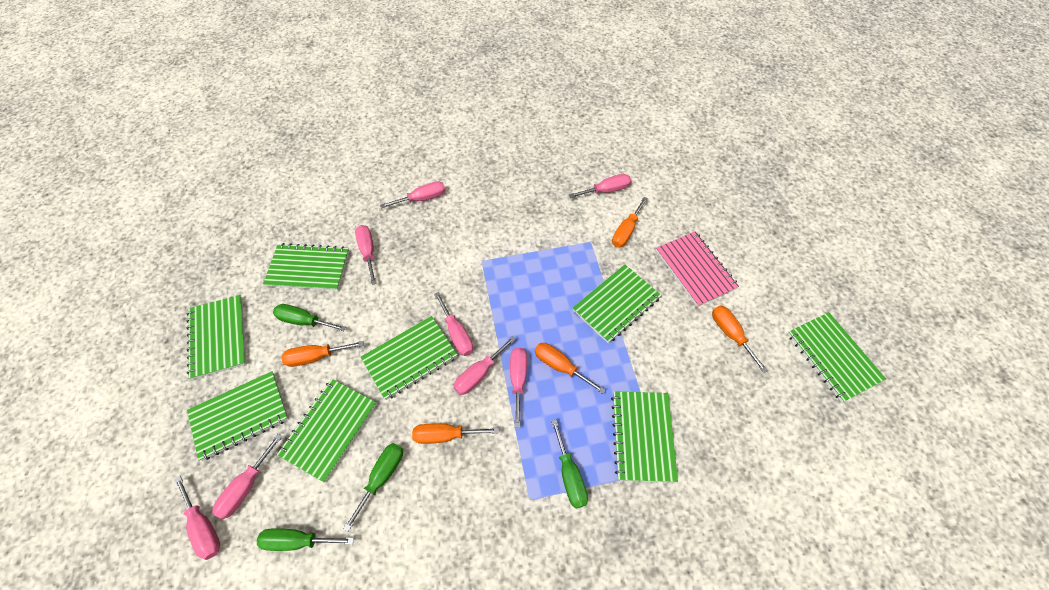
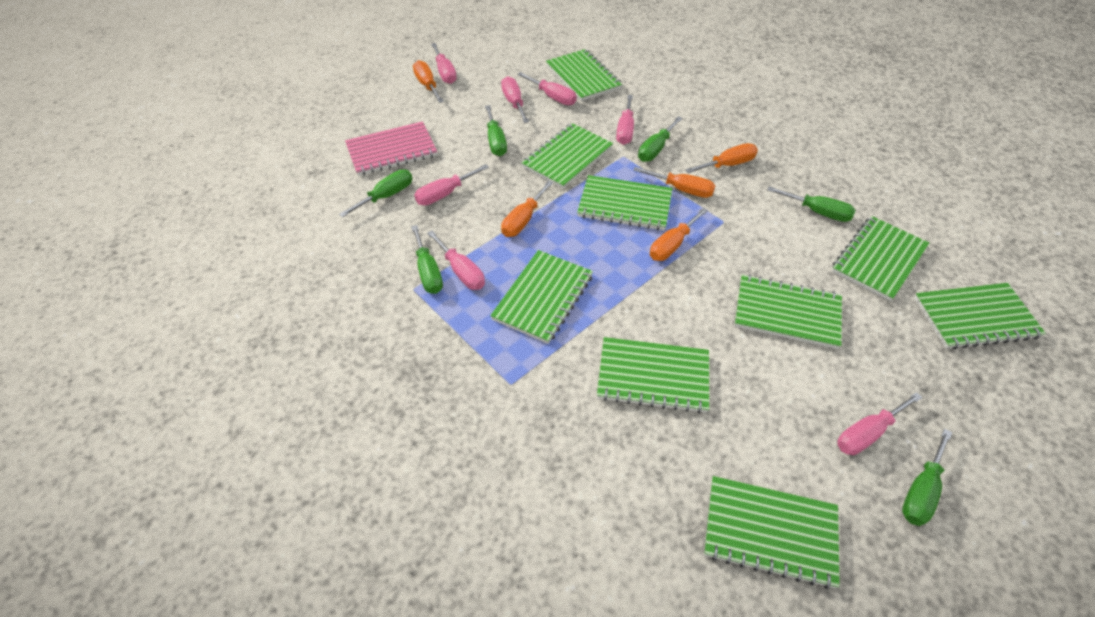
green notebook: 8 -> 9
green screwdriver: 4 -> 6
pink screwdriver: 8 -> 7

